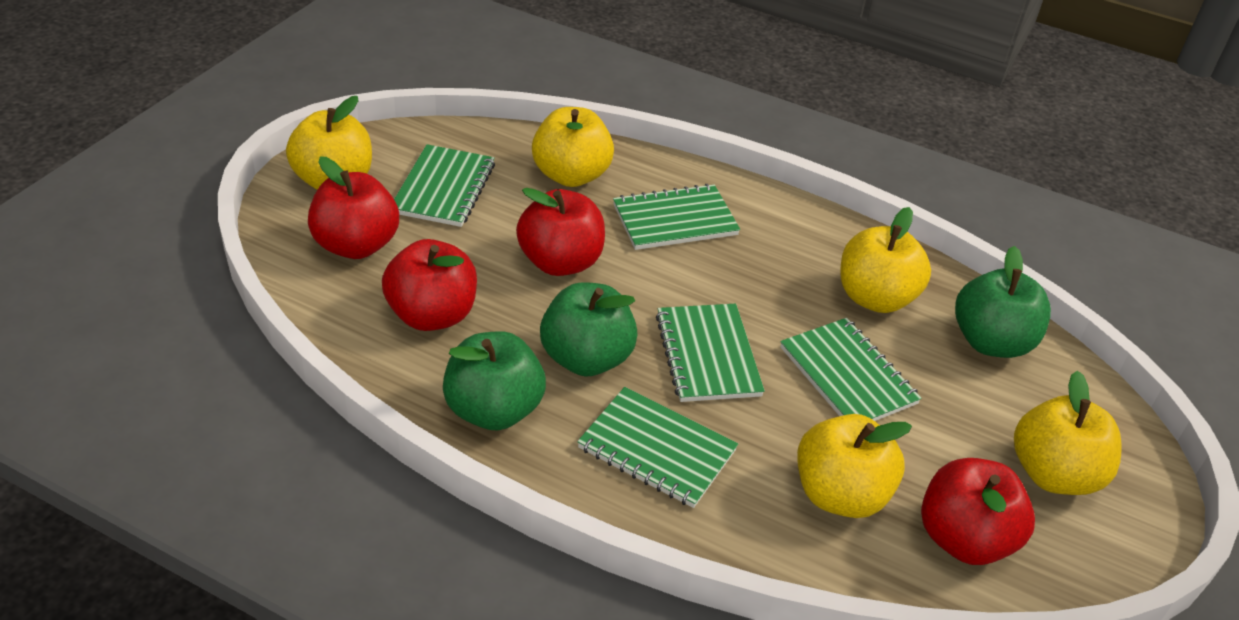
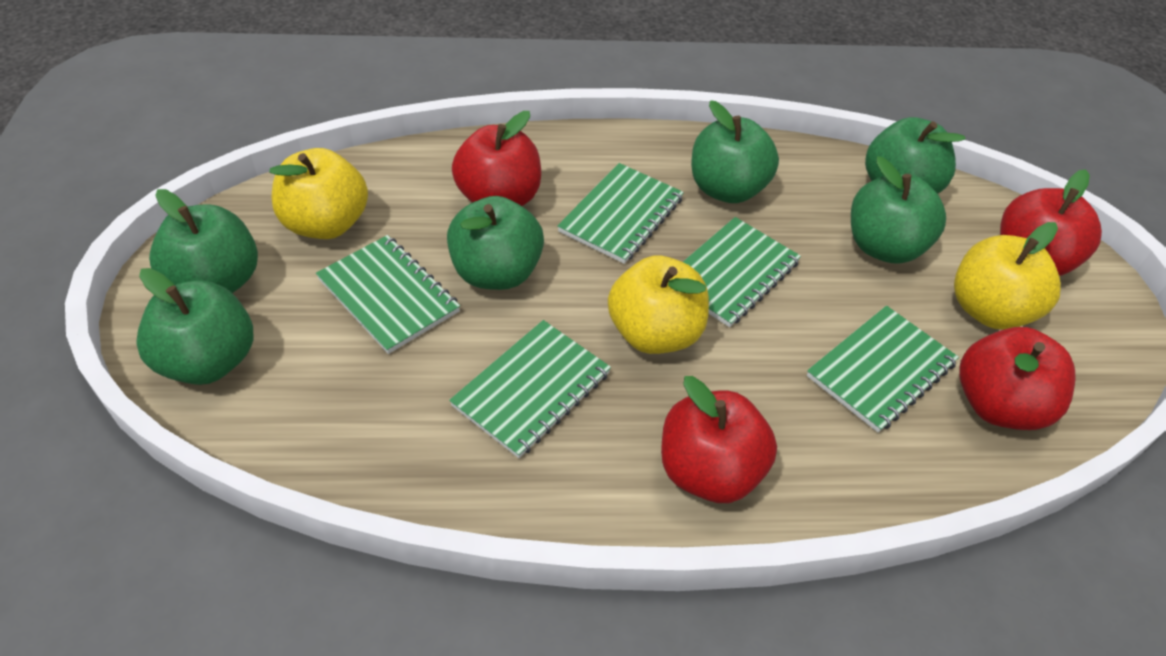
green apple: 3 -> 6
yellow apple: 5 -> 3

